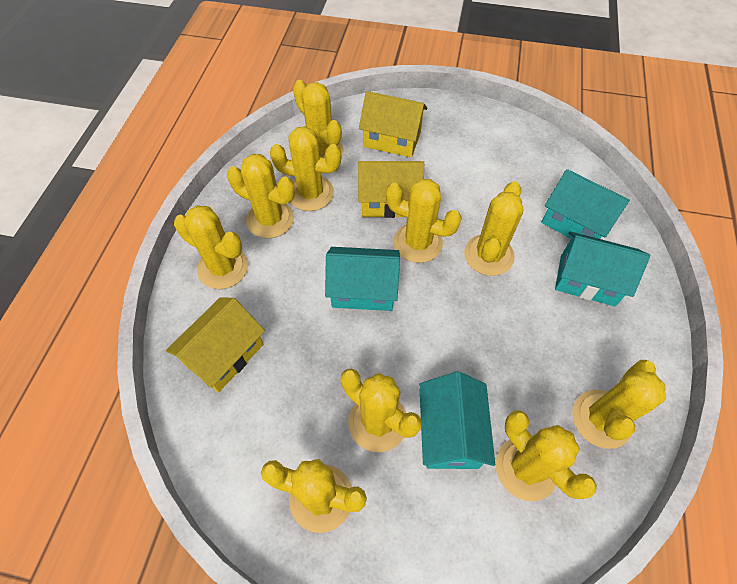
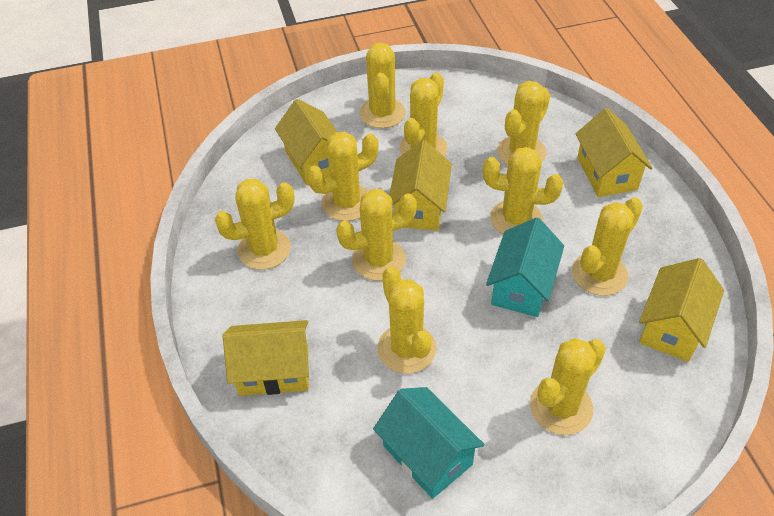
turquoise house: 4 -> 2
yellow house: 3 -> 5

